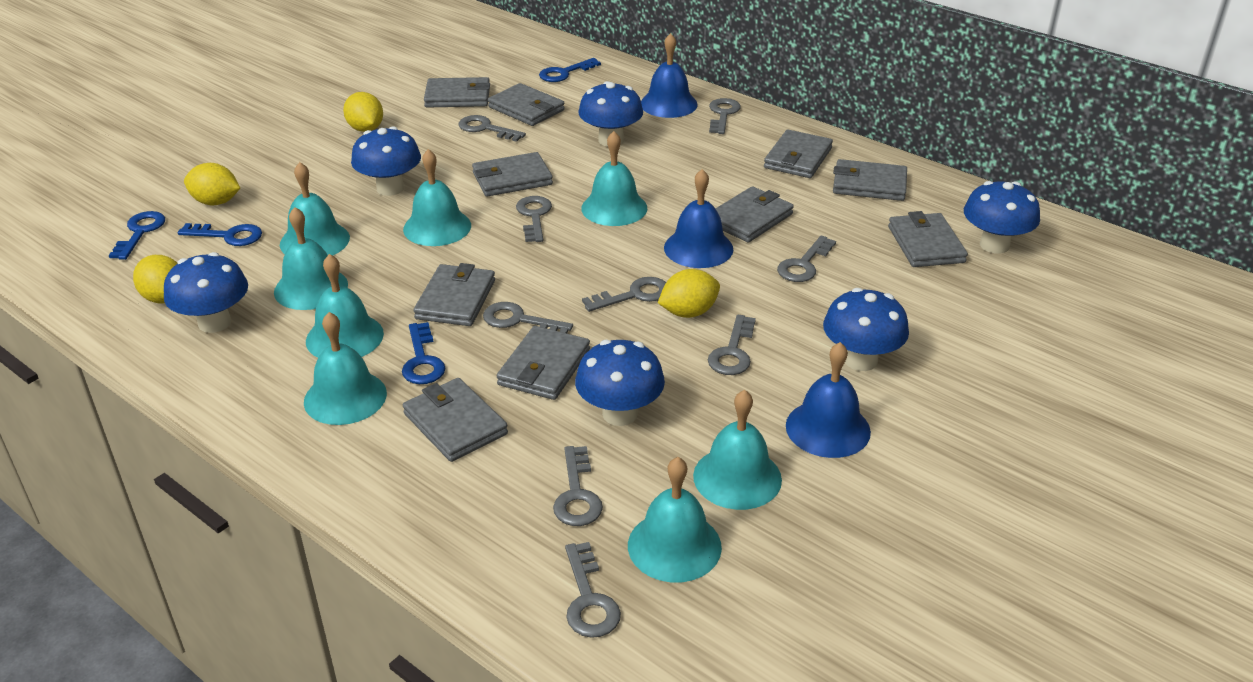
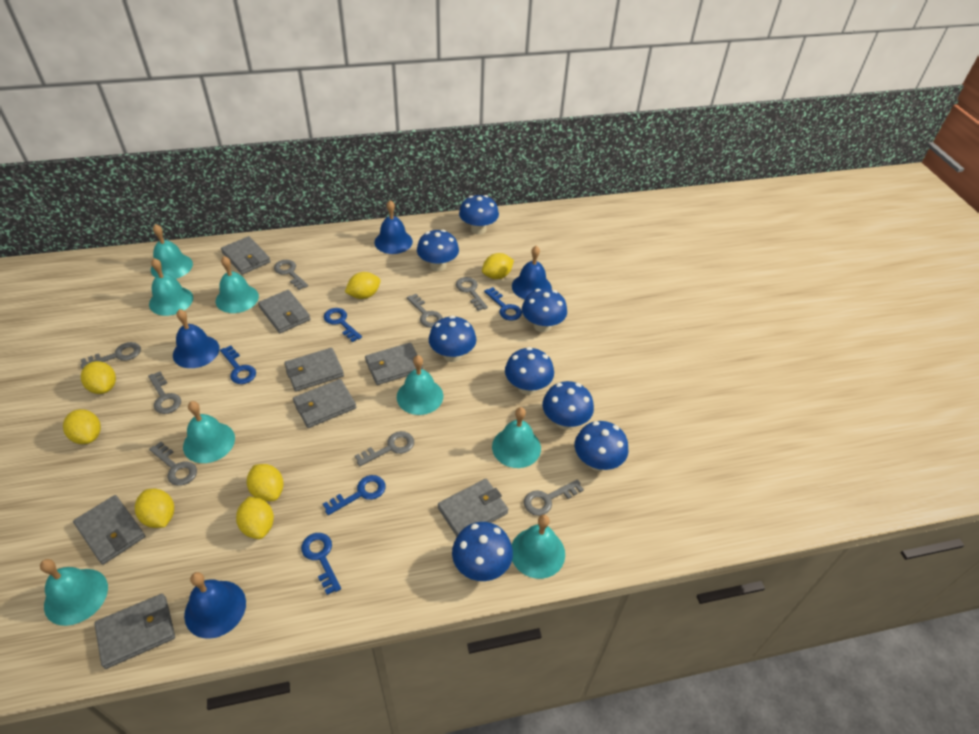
blue bell: 3 -> 4
blue key: 4 -> 5
blue mushroom: 6 -> 8
grey key: 9 -> 8
grey wallet: 10 -> 8
yellow lemon: 4 -> 7

